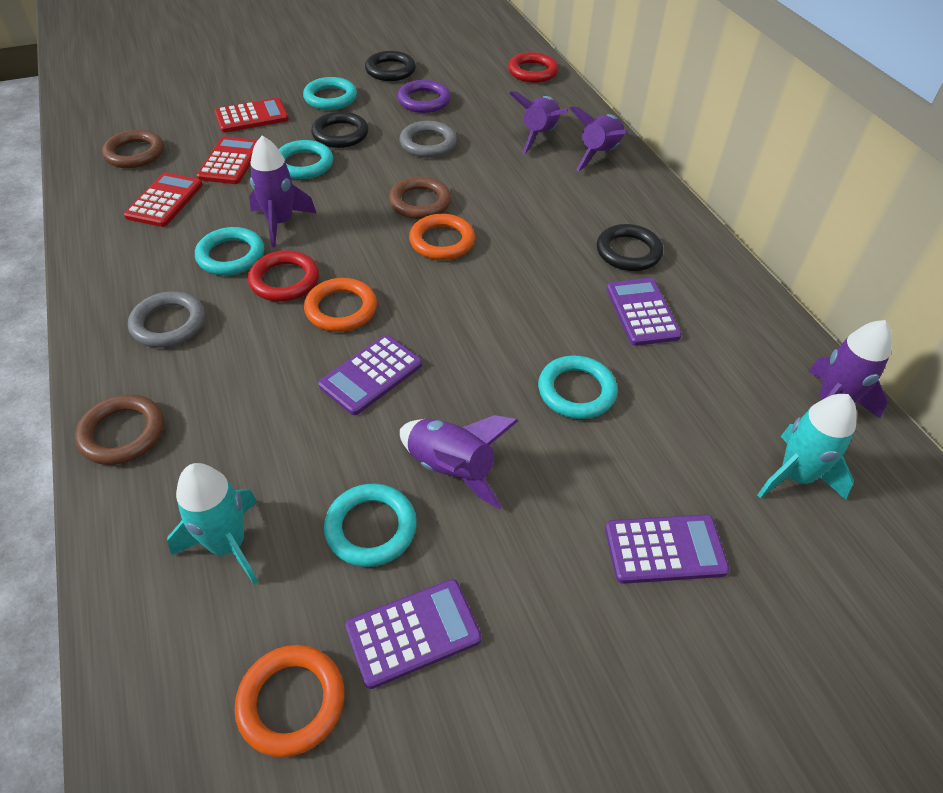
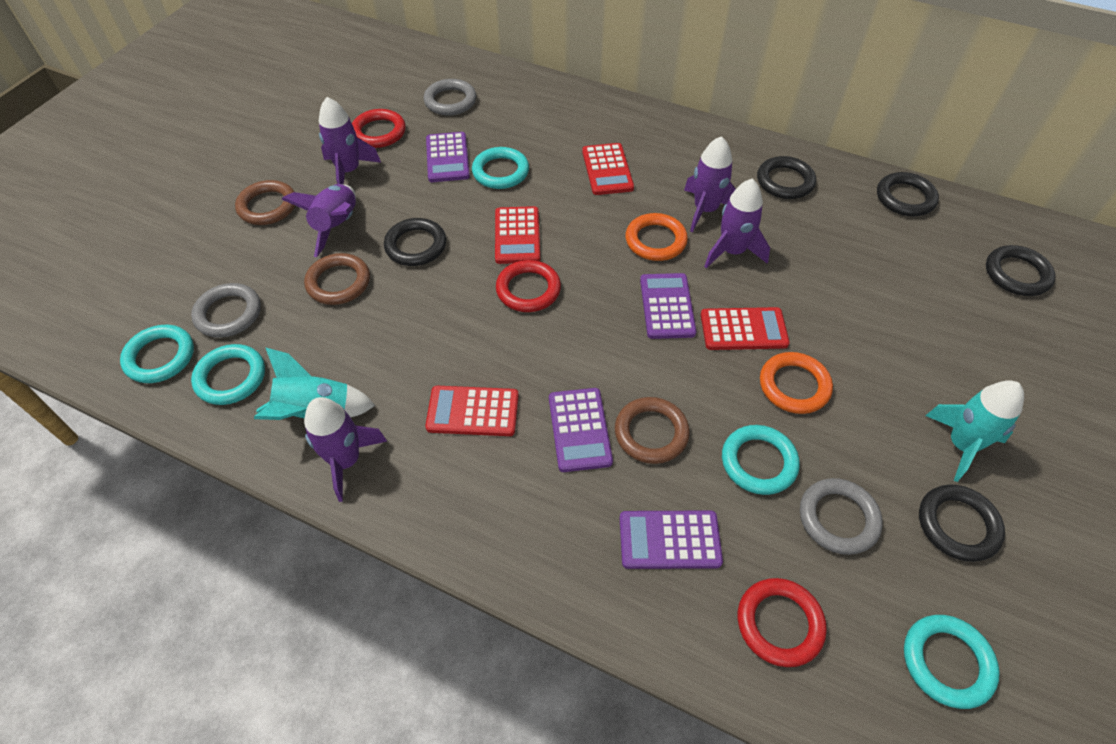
black ring: 3 -> 5
grey ring: 2 -> 3
orange ring: 3 -> 2
purple ring: 1 -> 0
red calculator: 3 -> 4
red ring: 2 -> 3

